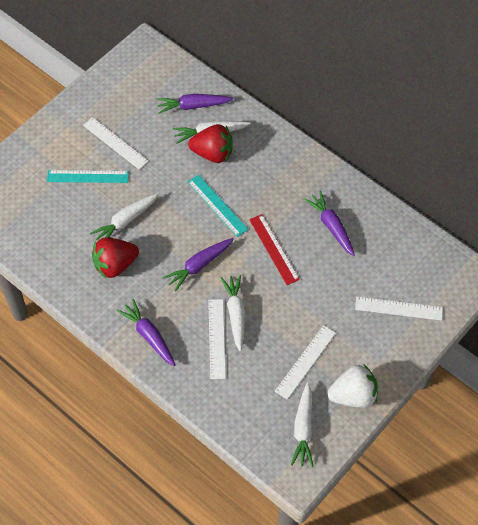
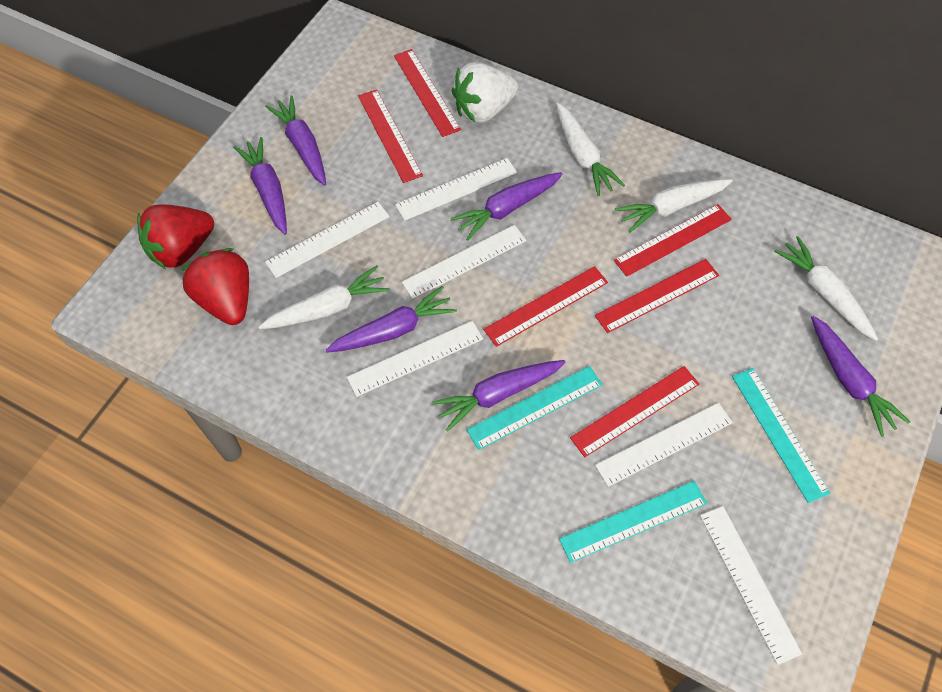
purple carrot: 4 -> 6
red ruler: 1 -> 6
turquoise ruler: 2 -> 3
white ruler: 4 -> 6

